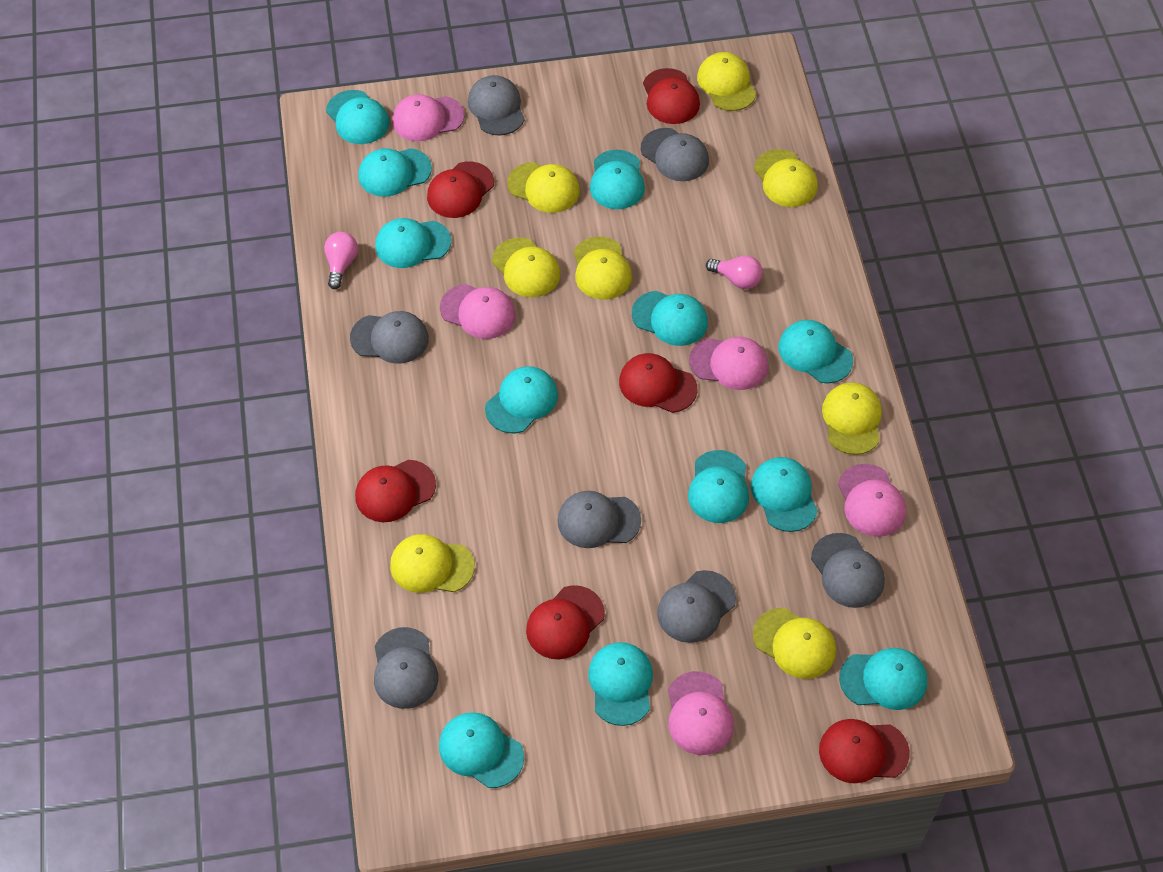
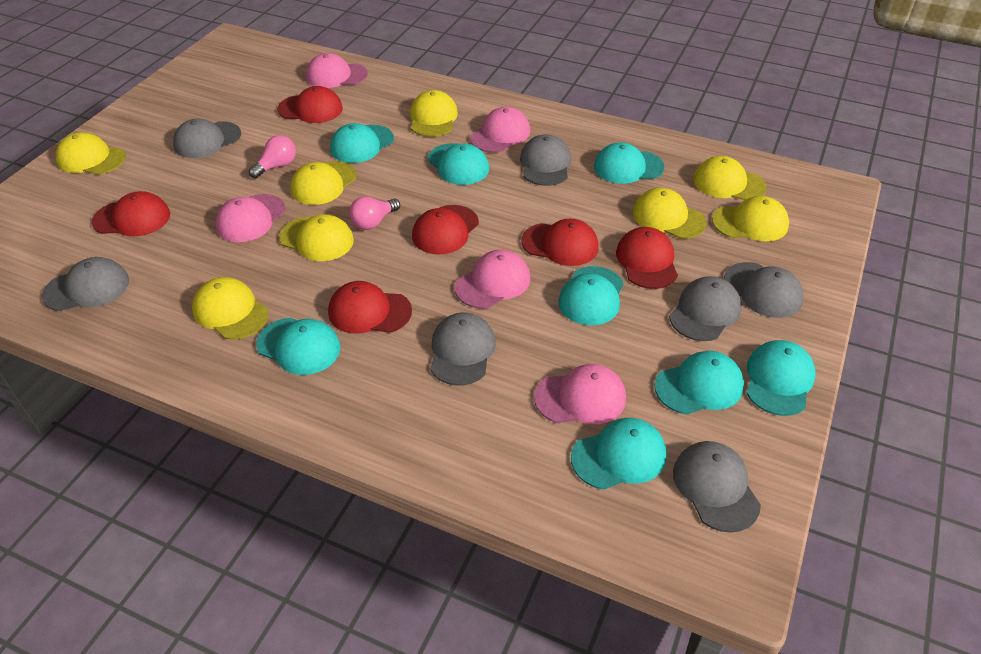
turquoise cap: 12 -> 8

